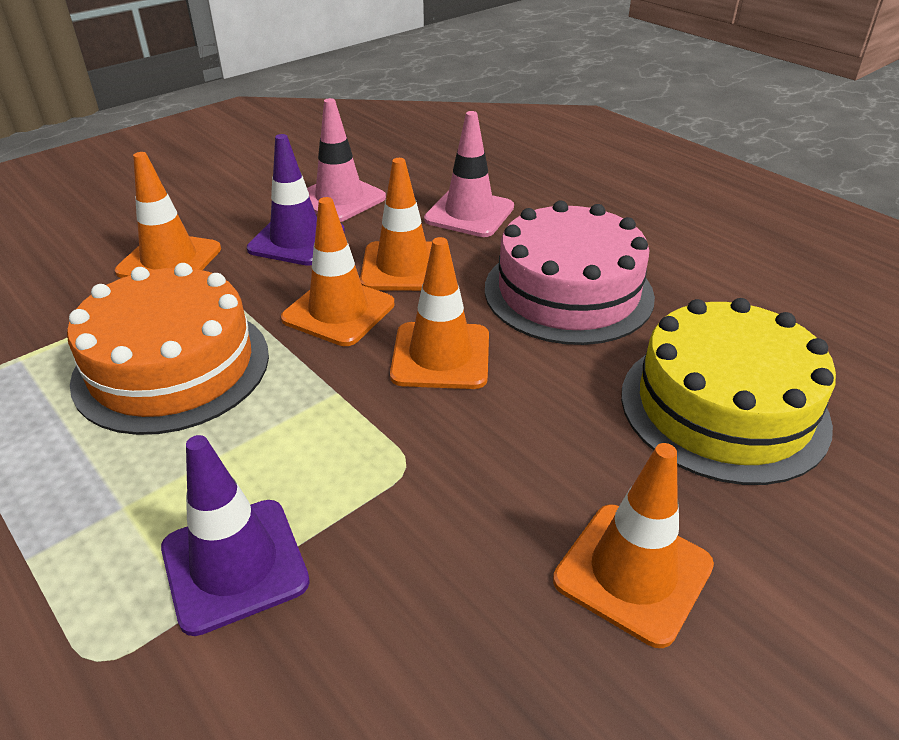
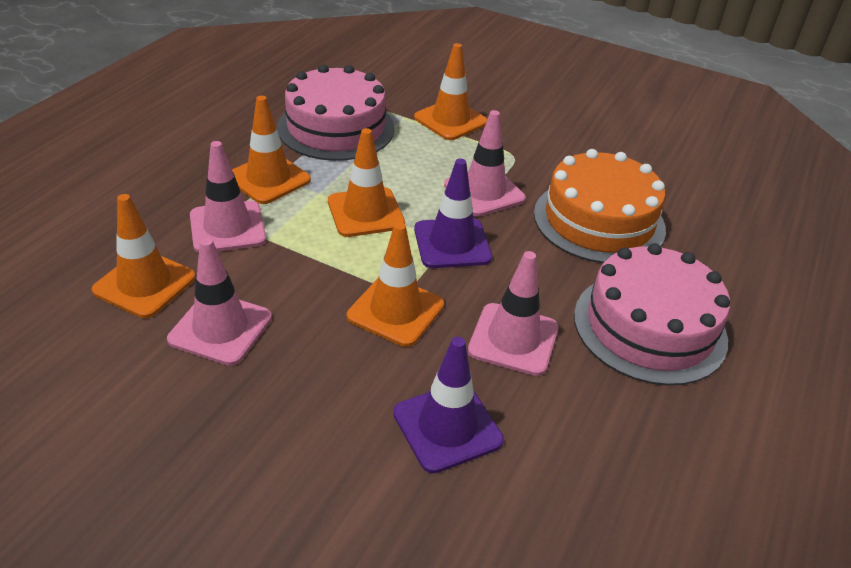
pink cake: 1 -> 2
pink traffic cone: 2 -> 4
yellow cake: 1 -> 0

